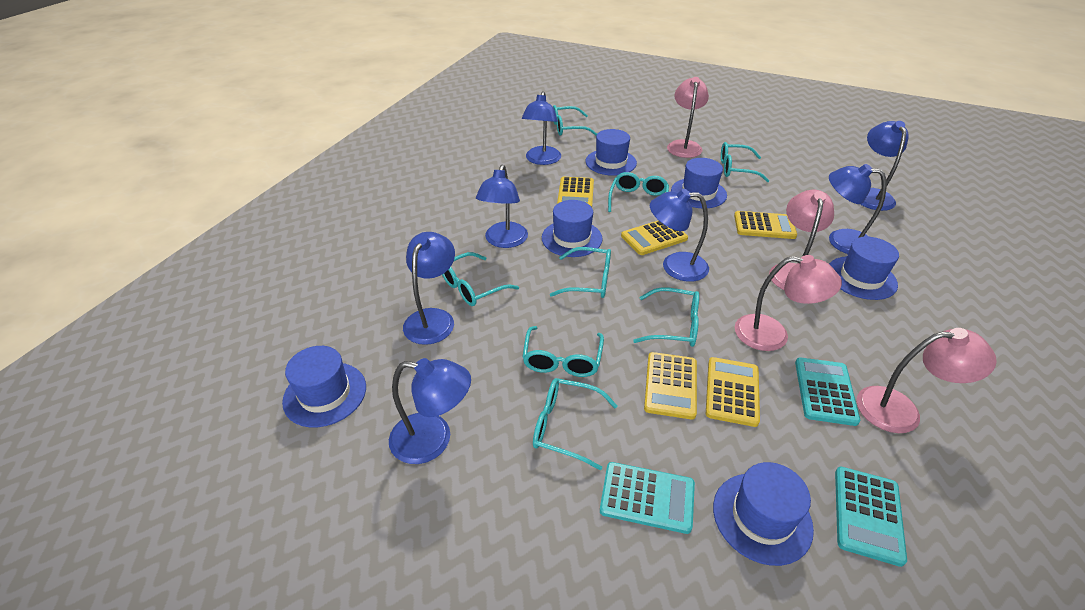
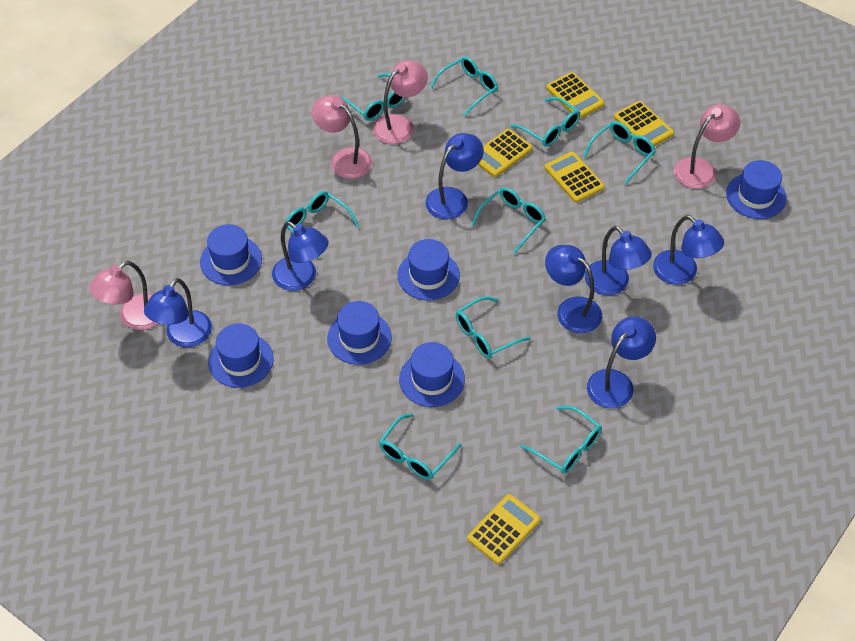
turquoise calculator: 3 -> 0
turquoise glasses: 8 -> 9

